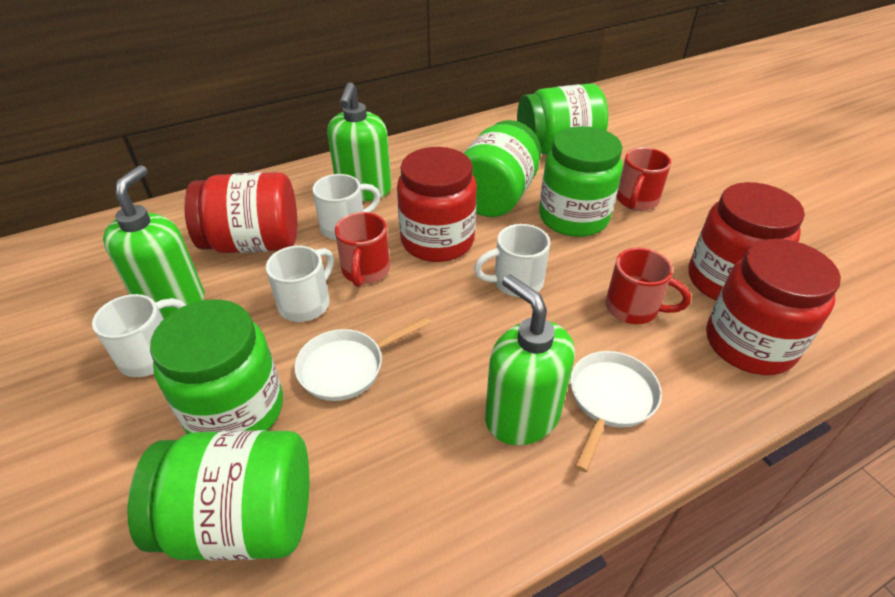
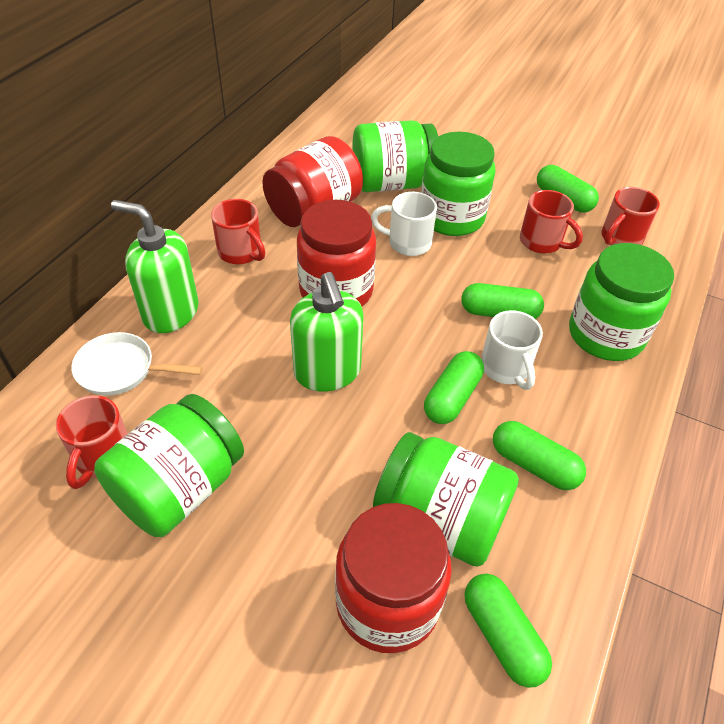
green capsule: 0 -> 5
green soap dispenser: 3 -> 2
red jar: 4 -> 3
red mug: 3 -> 4
white mug: 4 -> 2
white pan: 2 -> 1

